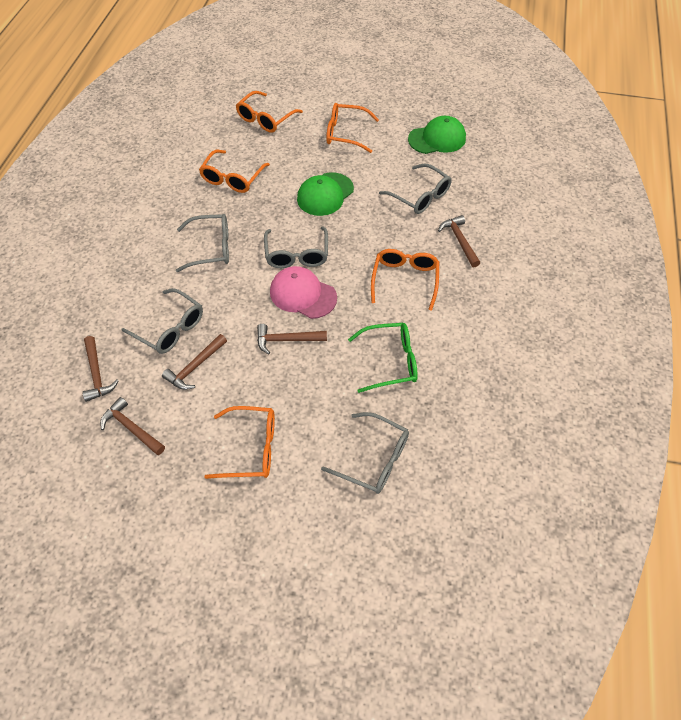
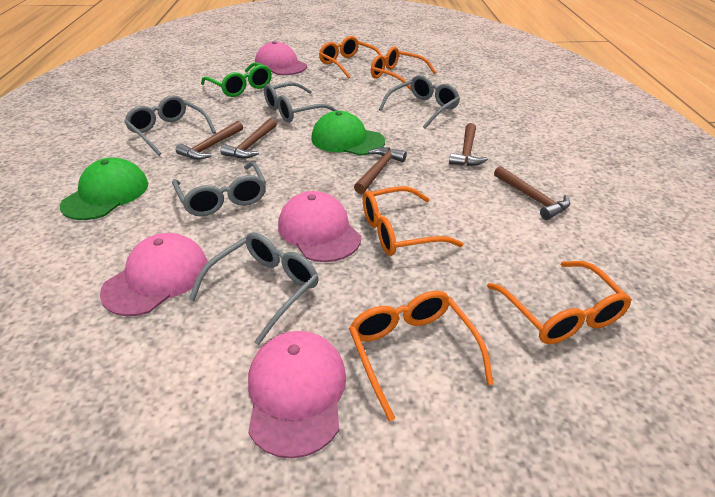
pink cap: 1 -> 4

